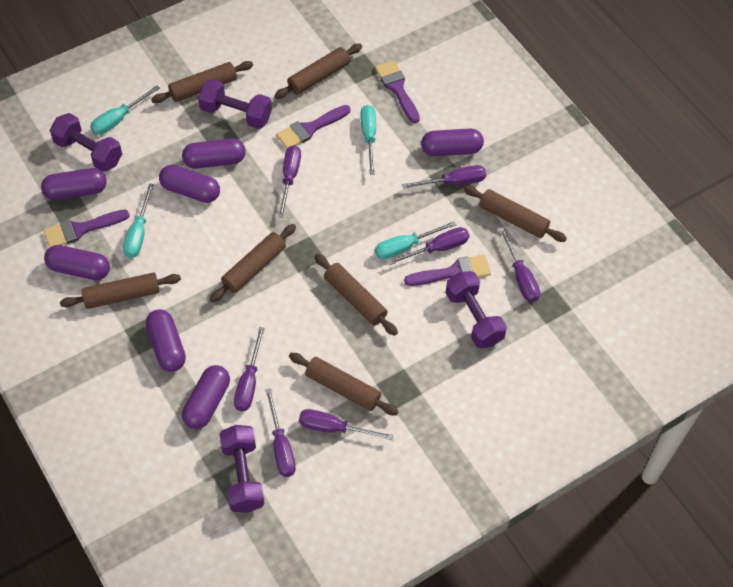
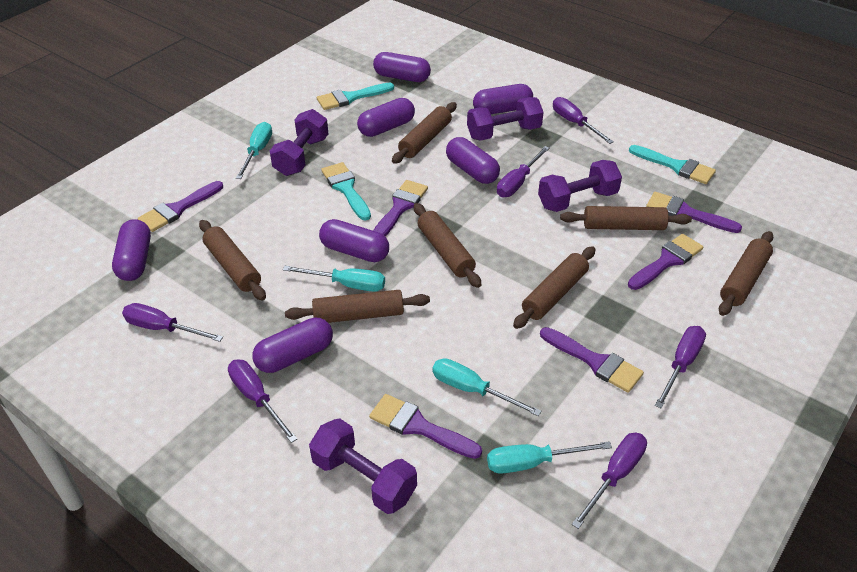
purple brush: 4 -> 6
purple screwdriver: 7 -> 6
turquoise brush: 0 -> 3

